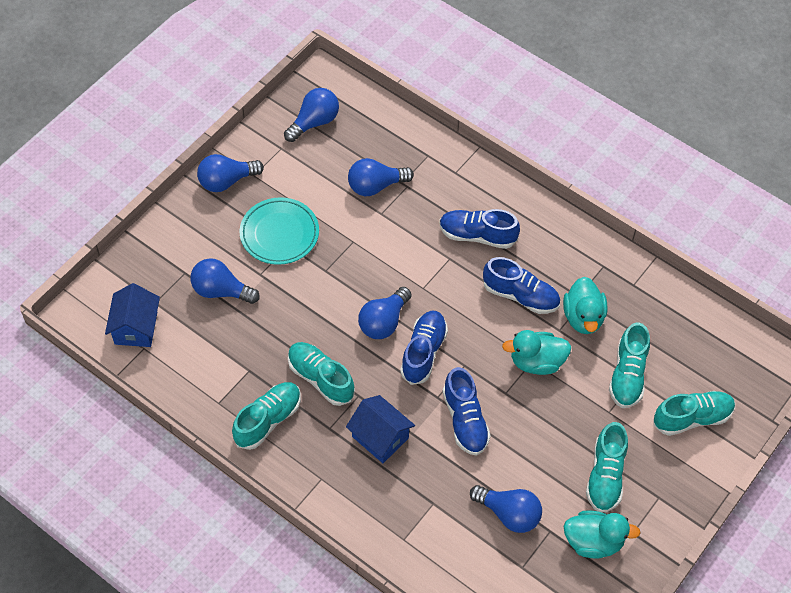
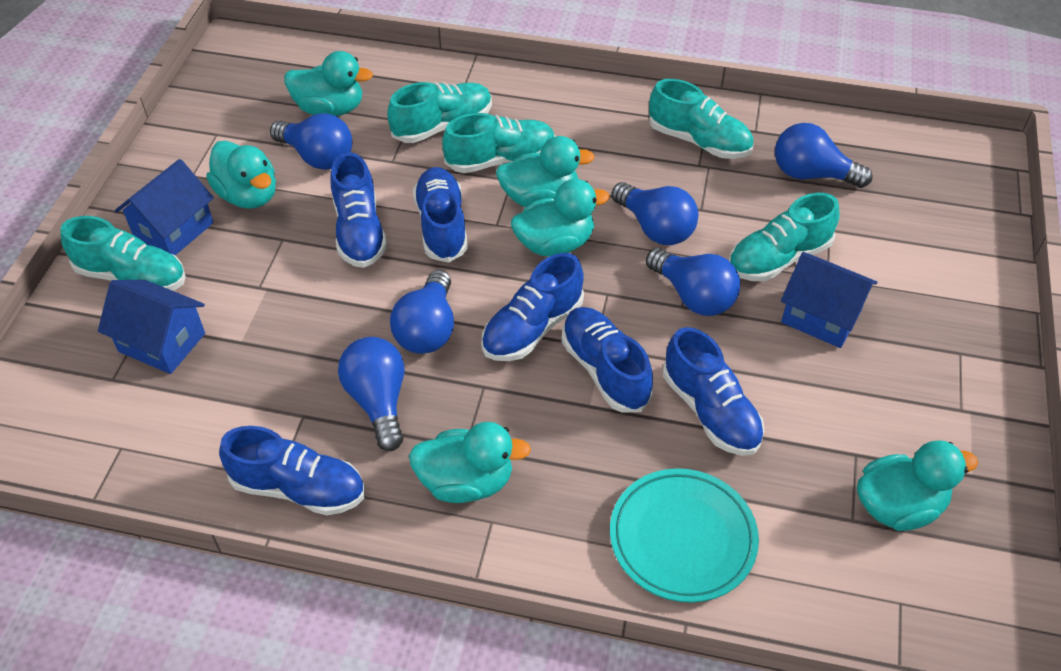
blue house: 2 -> 3
blue shoe: 4 -> 6
turquoise duck: 3 -> 6

